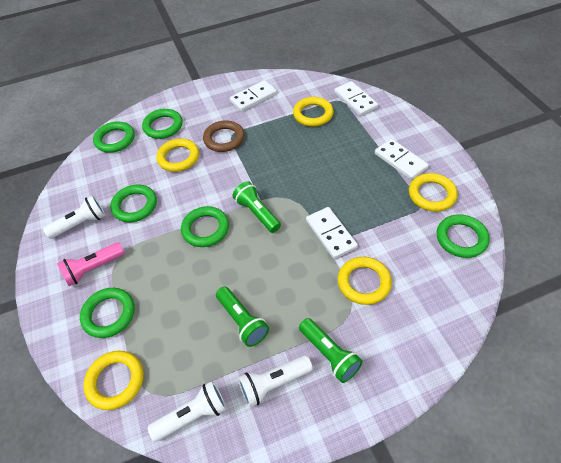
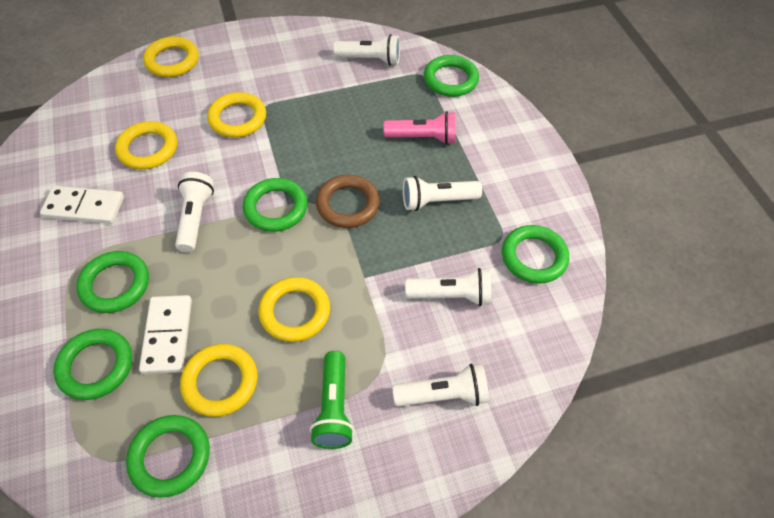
green flashlight: 3 -> 1
white domino: 4 -> 2
white flashlight: 3 -> 5

